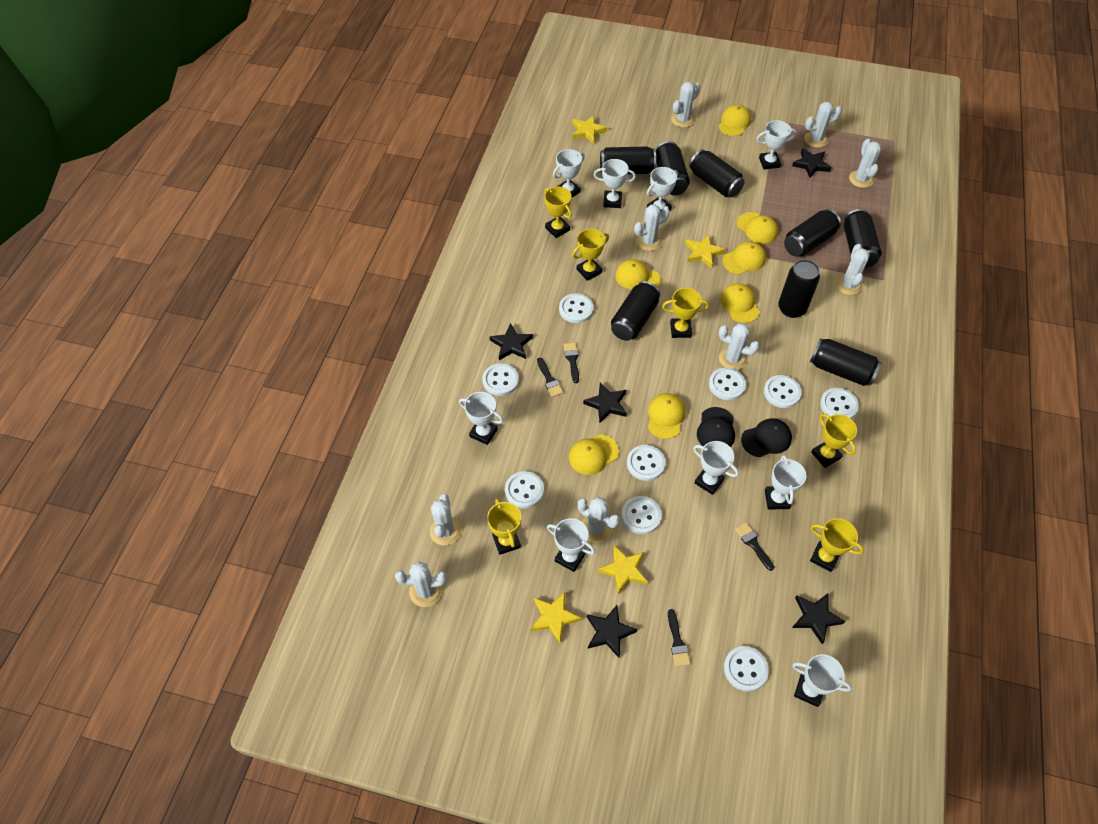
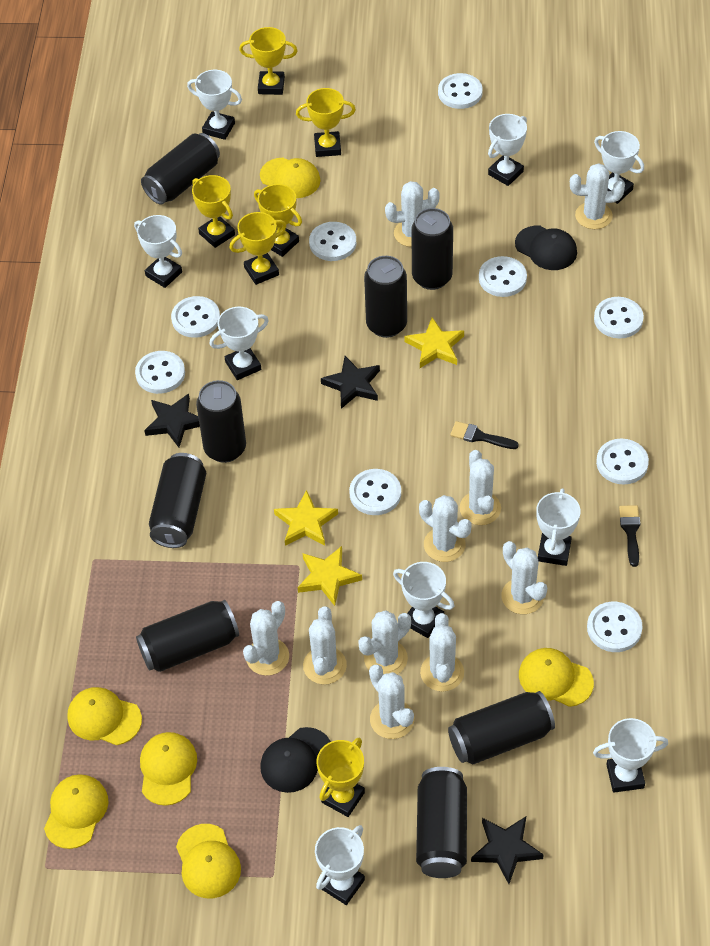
black brush: 4 -> 2
black star: 5 -> 3
white cactus: 9 -> 10
yellow cap: 7 -> 6
yellow star: 4 -> 3

